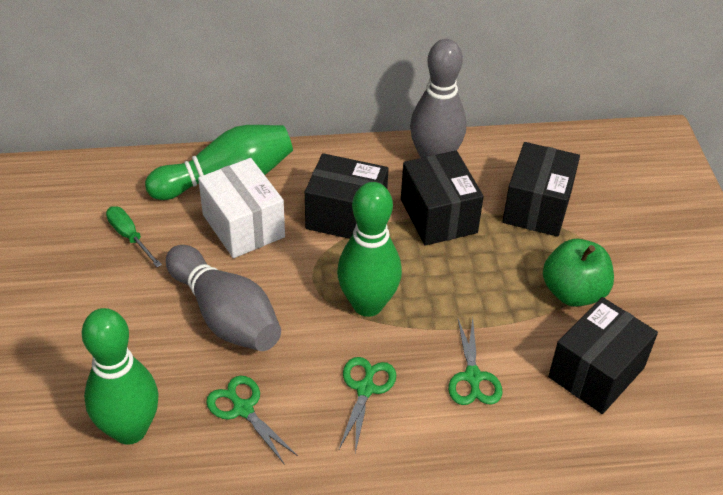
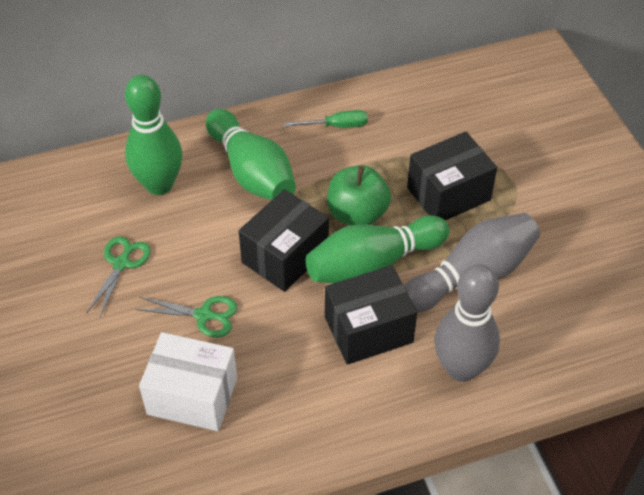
black box: 4 -> 3
green scissors: 3 -> 2

